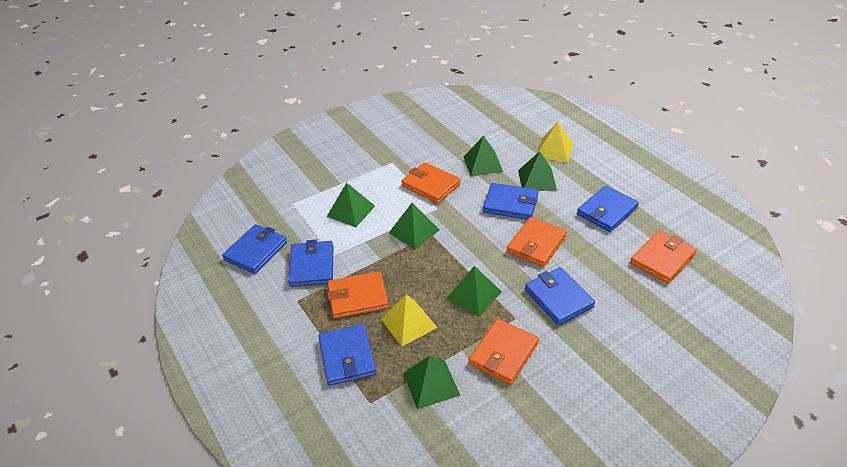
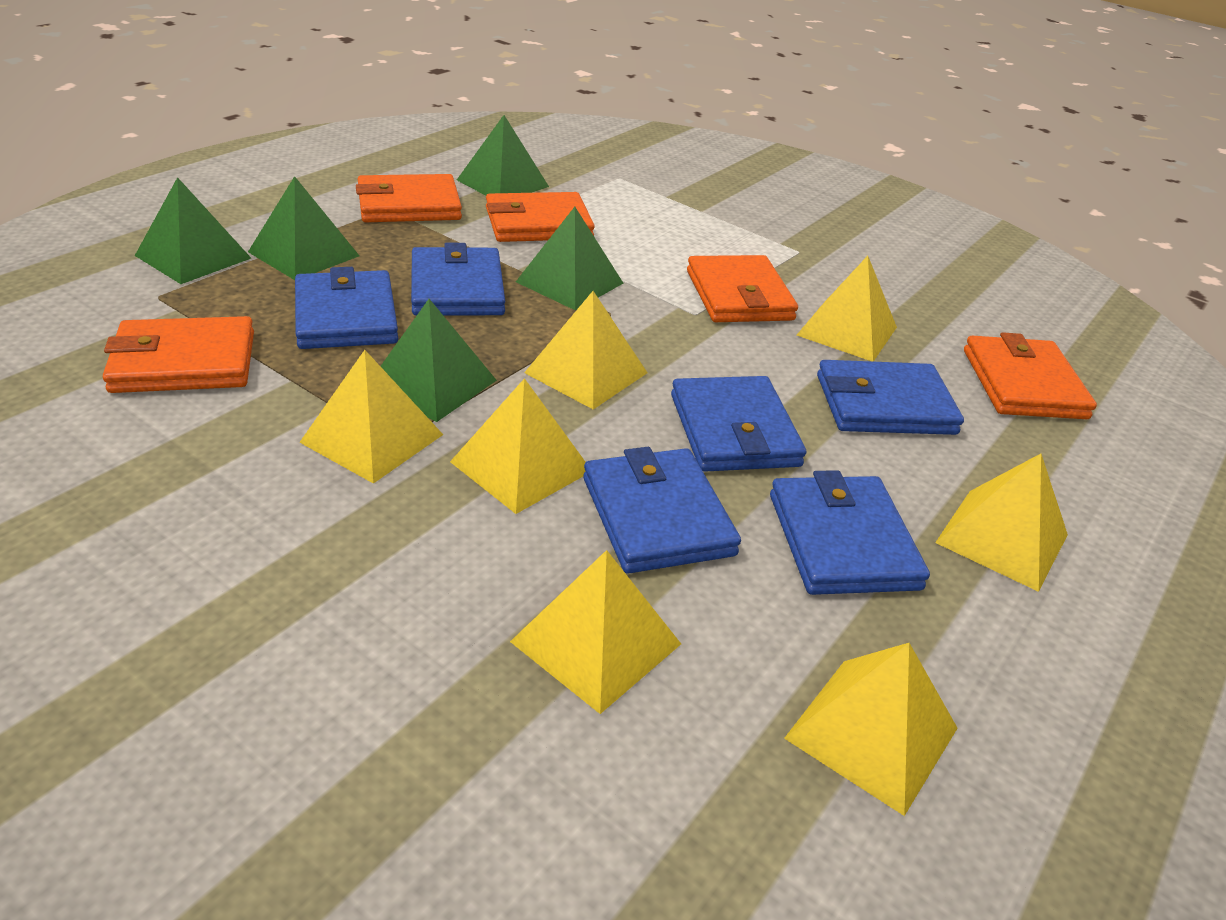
green pyramid: 6 -> 5
yellow pyramid: 2 -> 7

